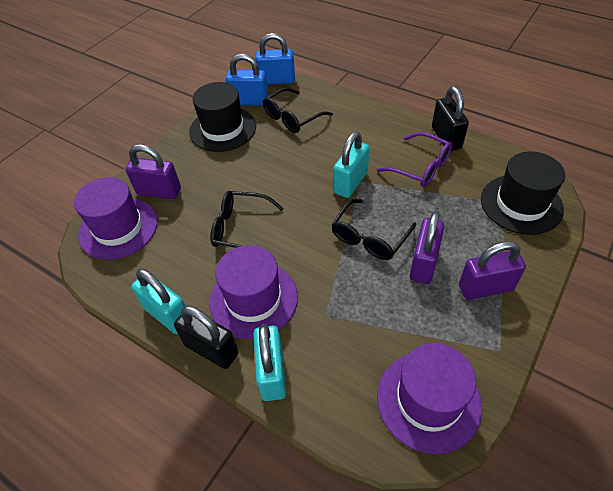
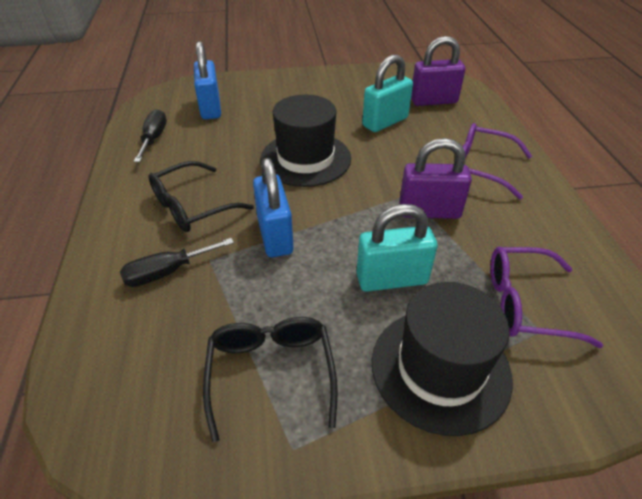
black glasses: 3 -> 2
black padlock: 2 -> 0
black screwdriver: 0 -> 2
purple glasses: 1 -> 2
purple hat: 3 -> 0
purple padlock: 3 -> 2
turquoise padlock: 3 -> 2

